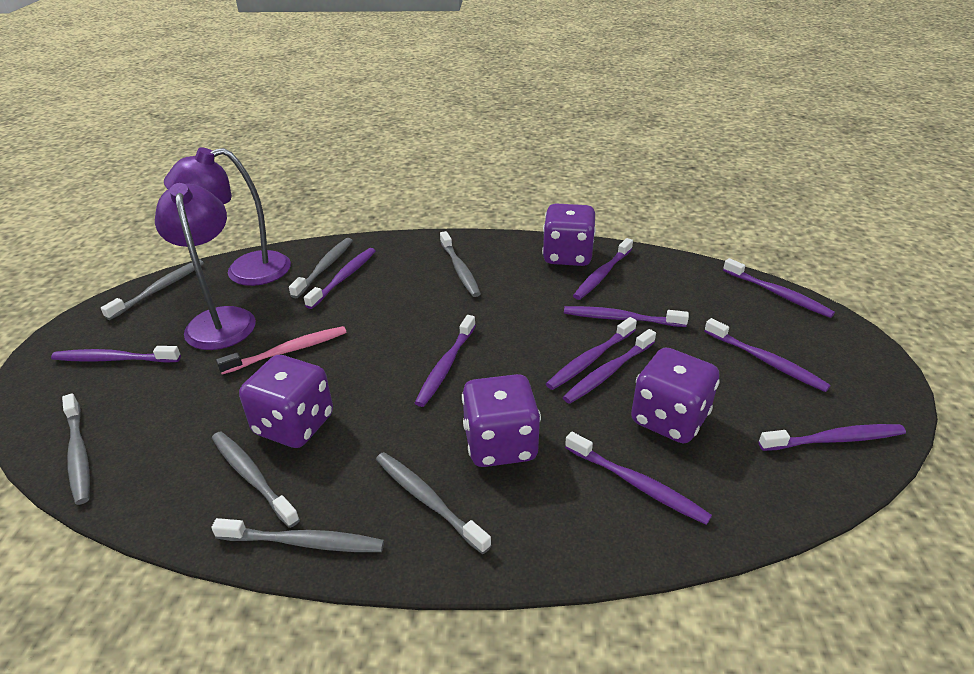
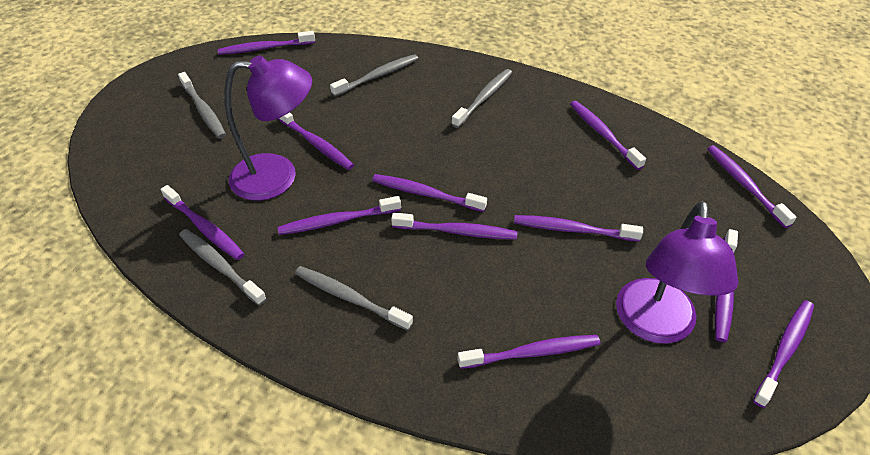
grey toothbrush: 7 -> 5
pink toothbrush: 1 -> 0
purple dice: 4 -> 0
purple toothbrush: 11 -> 12

